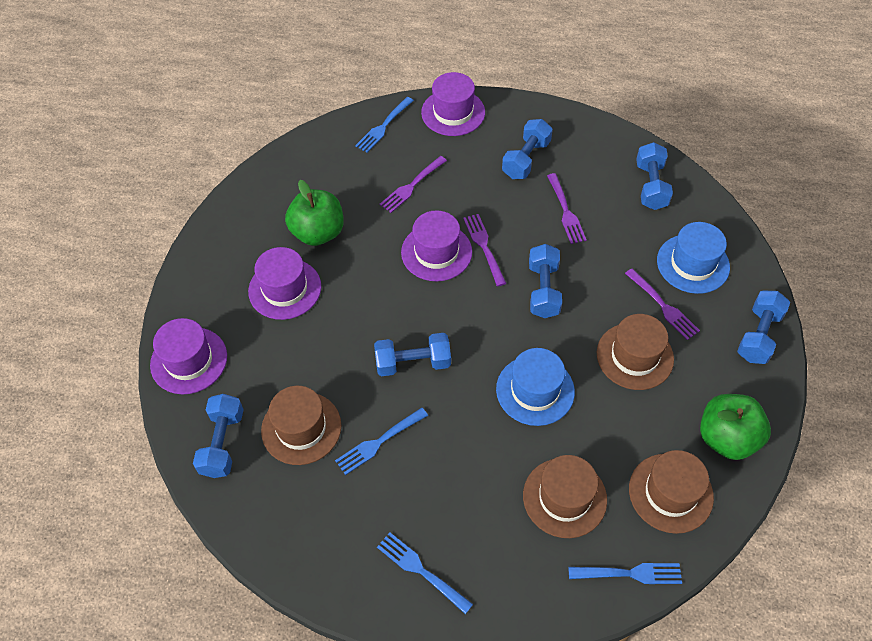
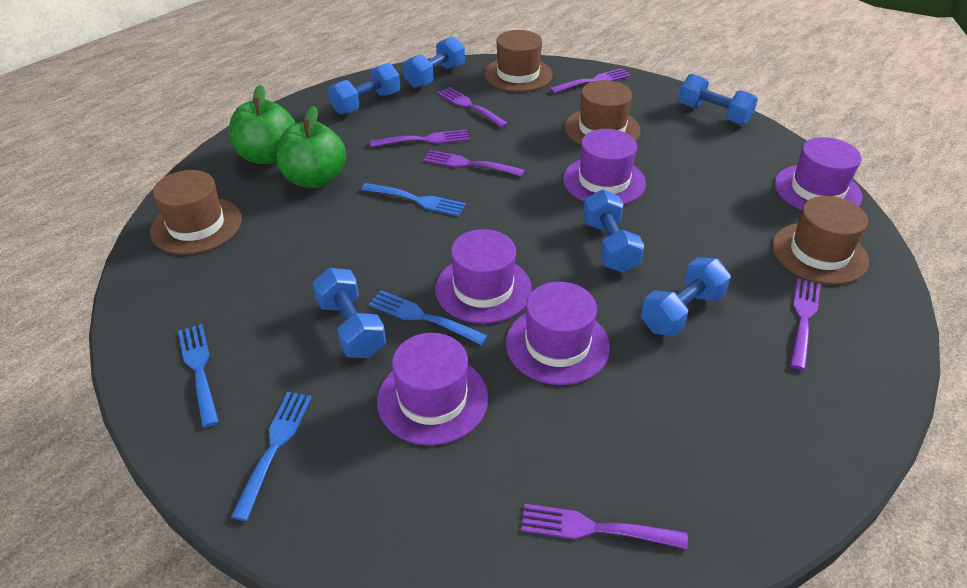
blue hat: 2 -> 0
purple fork: 4 -> 6
purple hat: 4 -> 5

